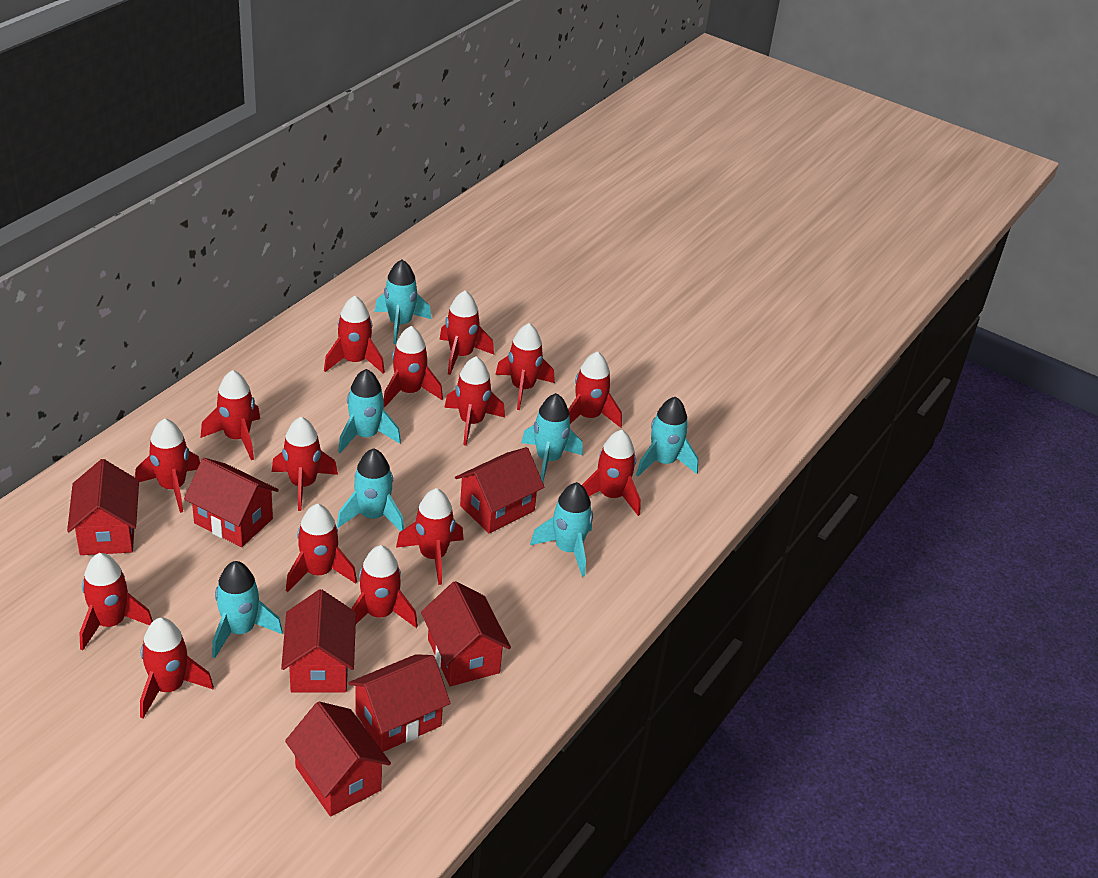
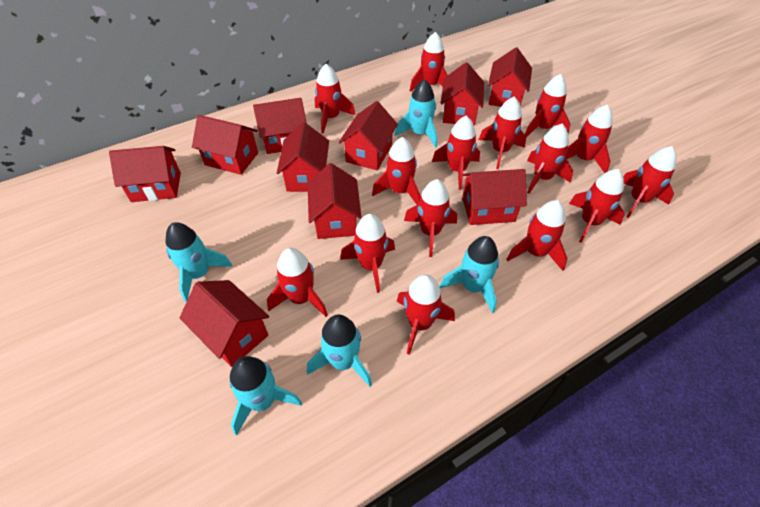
red house: 7 -> 10
turquoise rocket: 7 -> 5

